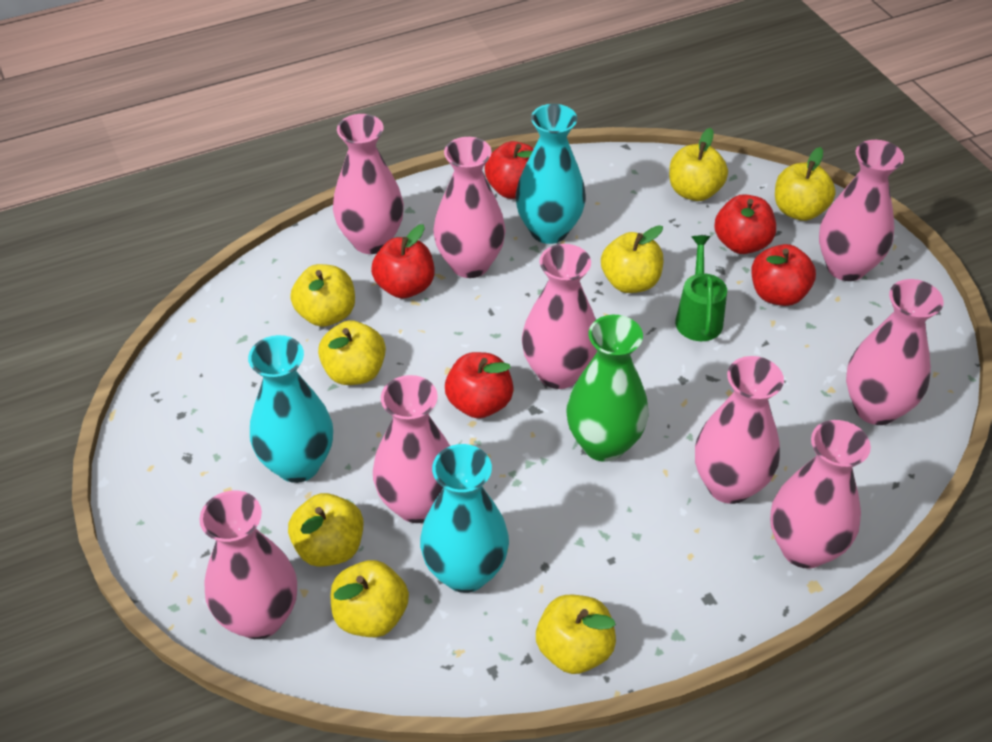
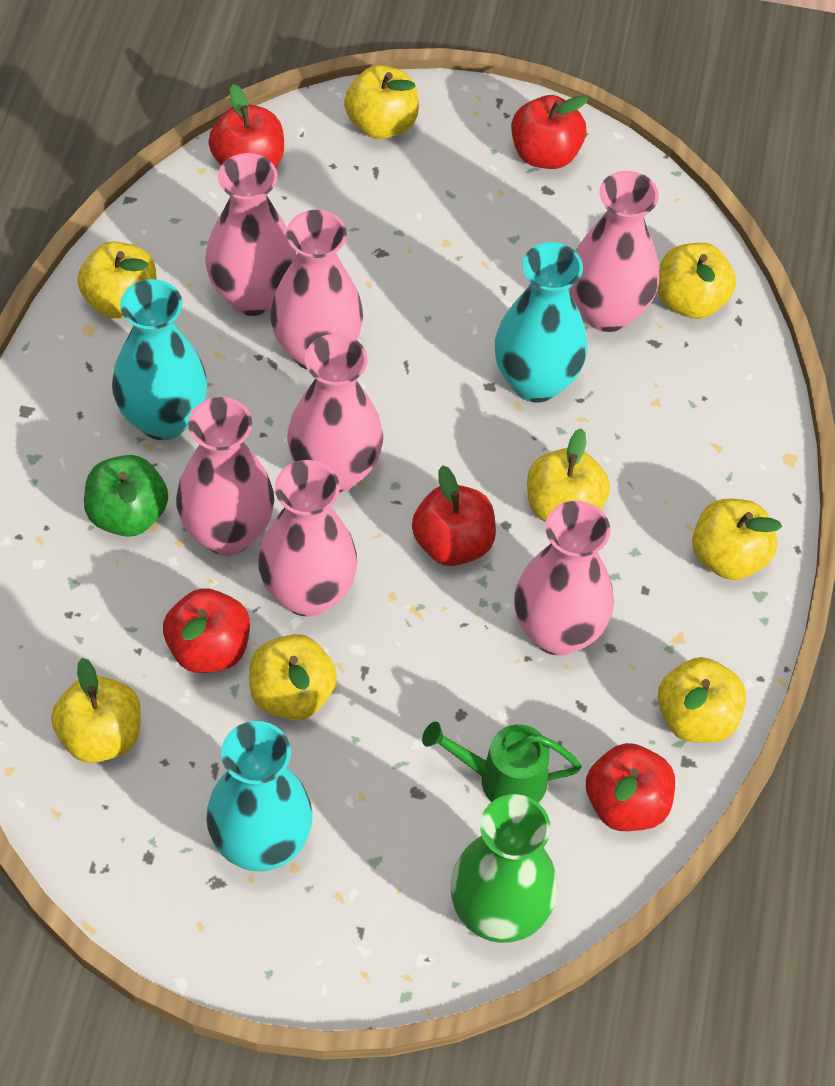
green apple: 0 -> 1
pink vase: 9 -> 7

